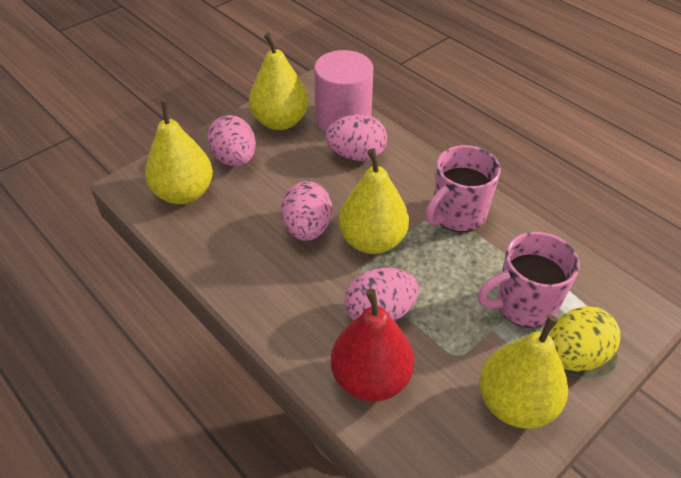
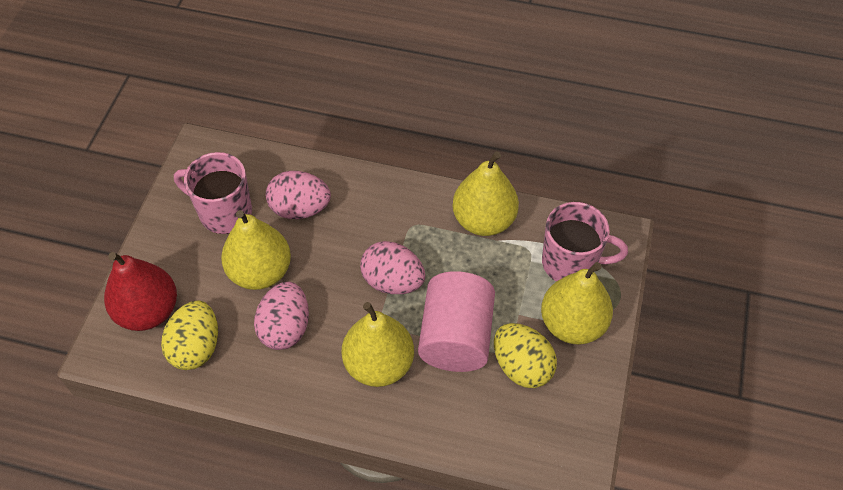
pink egg: 4 -> 3
yellow egg: 1 -> 2

